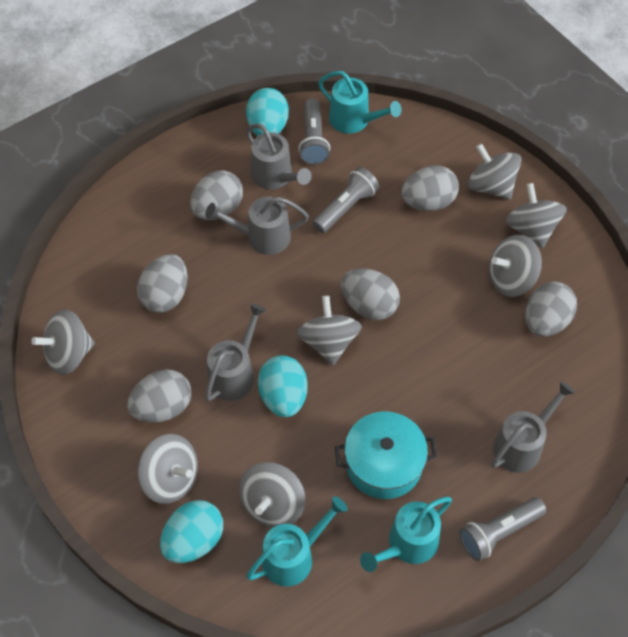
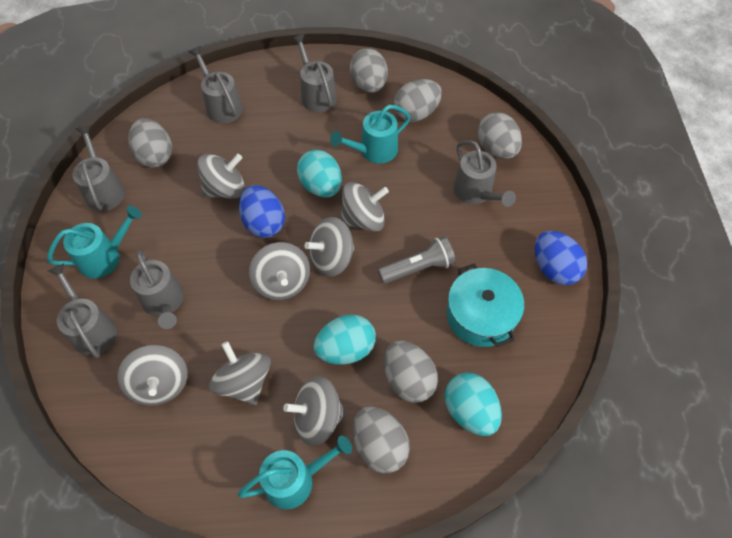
blue egg: 0 -> 2
grey flashlight: 3 -> 1
grey watering can: 4 -> 6

